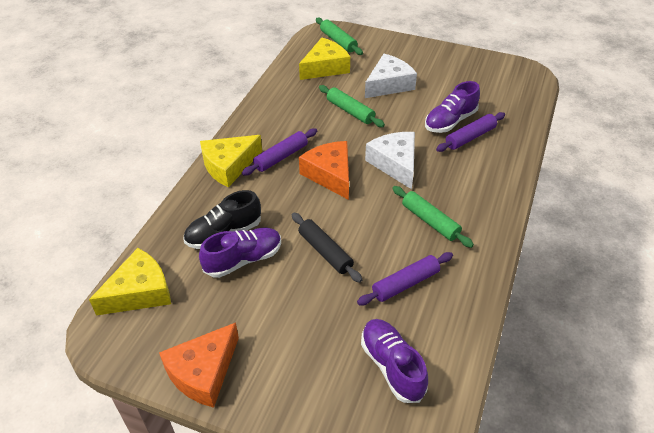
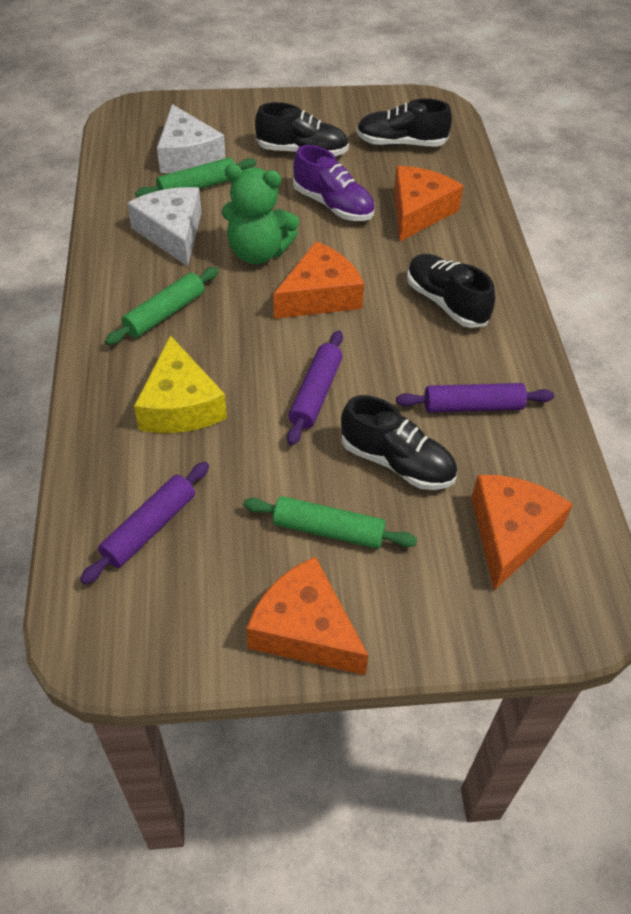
black rolling pin: 1 -> 0
black shoe: 1 -> 4
green teddy bear: 0 -> 1
orange cheese: 2 -> 4
purple shoe: 3 -> 1
yellow cheese: 3 -> 1

